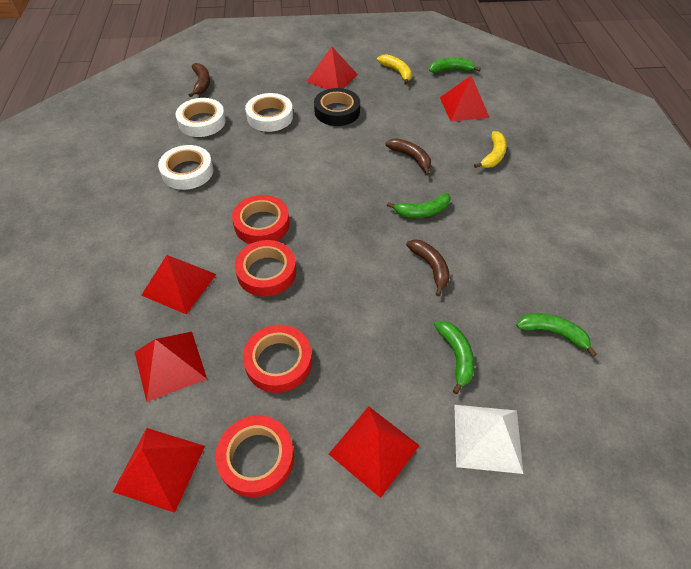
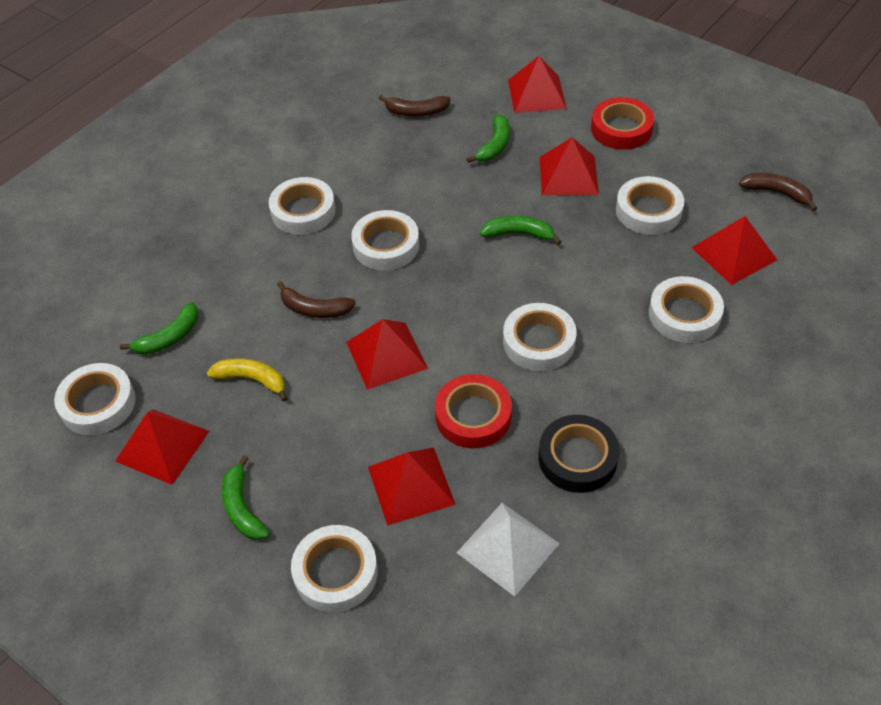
red tape: 4 -> 2
white tape: 3 -> 7
yellow banana: 2 -> 1

